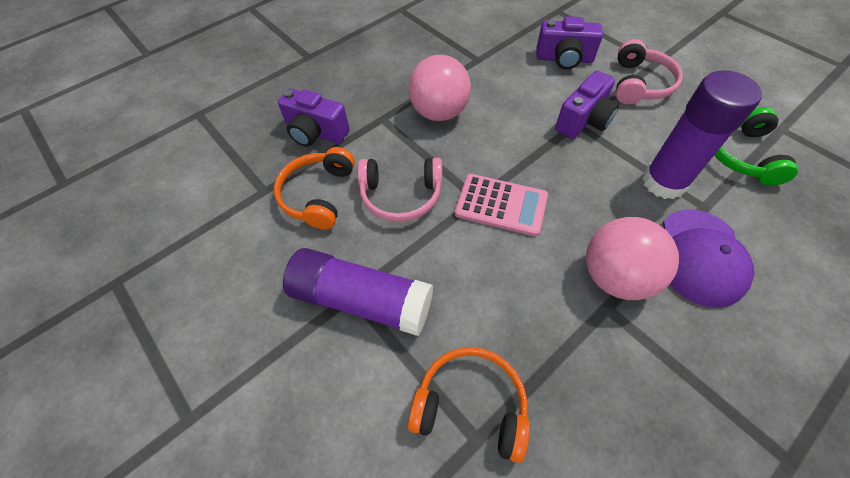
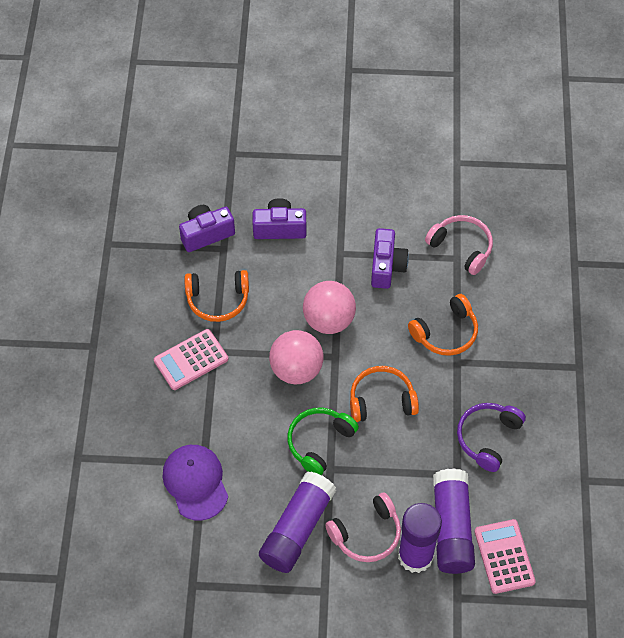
orange headphones: 2 -> 3
pink calculator: 1 -> 2
purple glue stick: 2 -> 3
purple headphones: 0 -> 1

